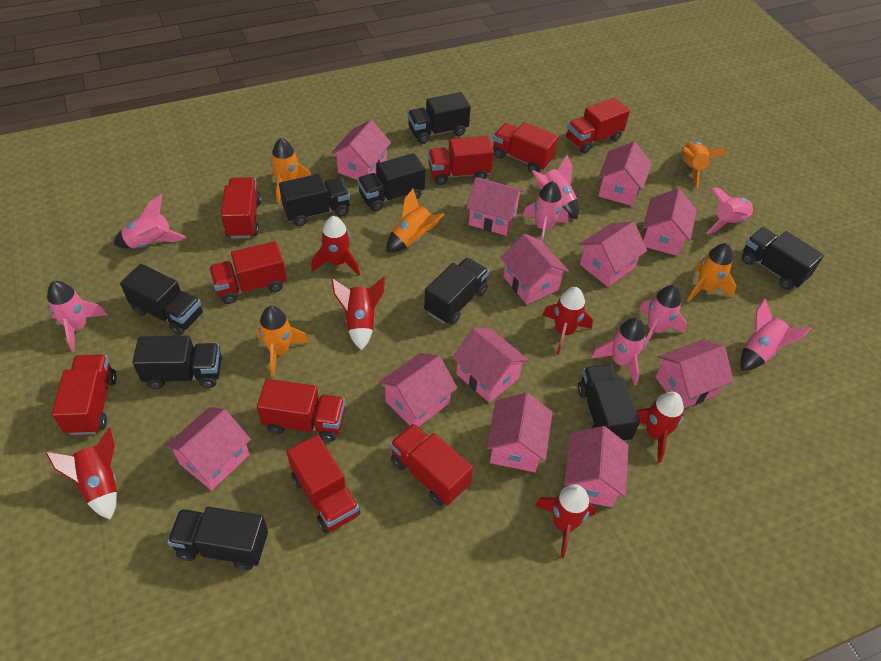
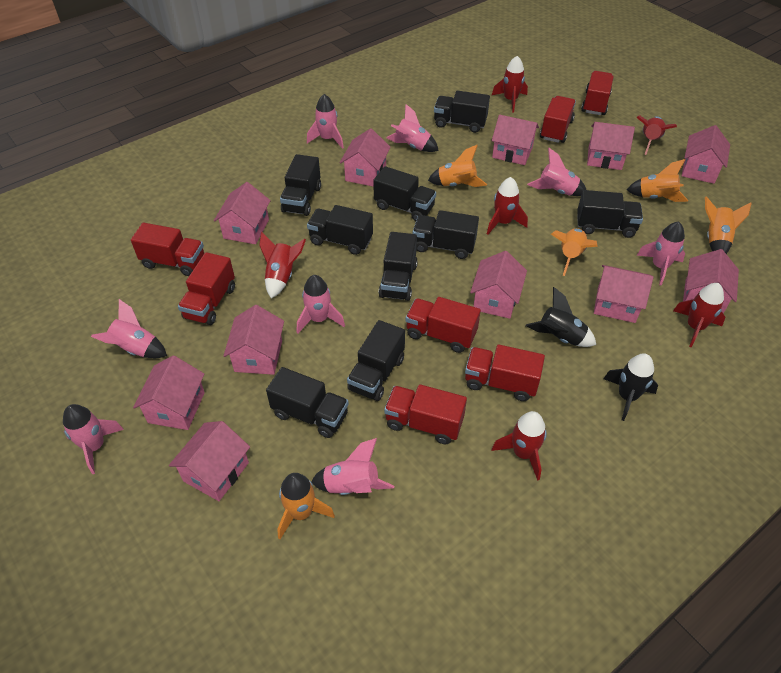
black rocket: 0 -> 2
pink house: 12 -> 11
red truck: 9 -> 7

